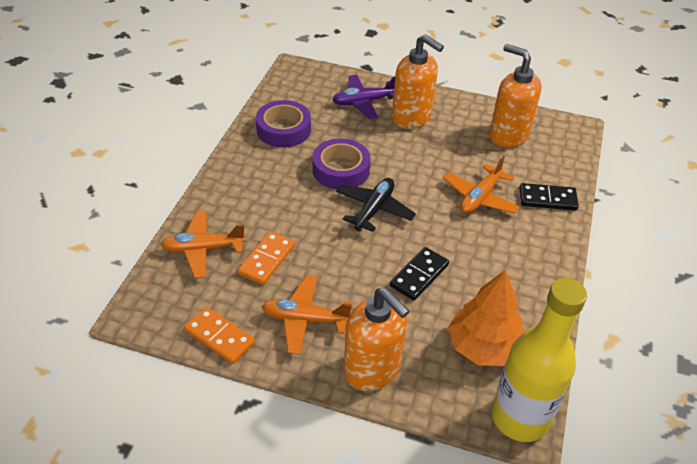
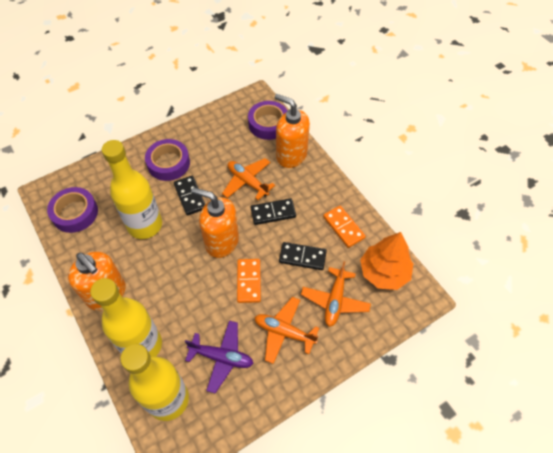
black domino: 2 -> 3
black plane: 1 -> 0
purple tape: 2 -> 3
yellow bottle: 1 -> 3

